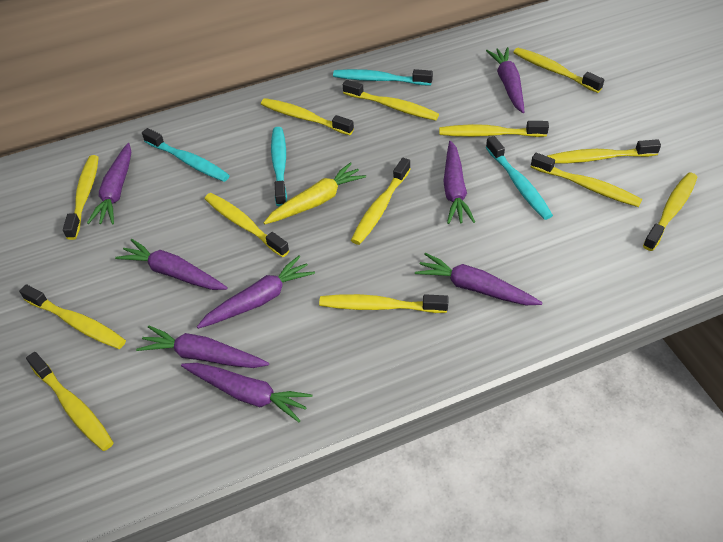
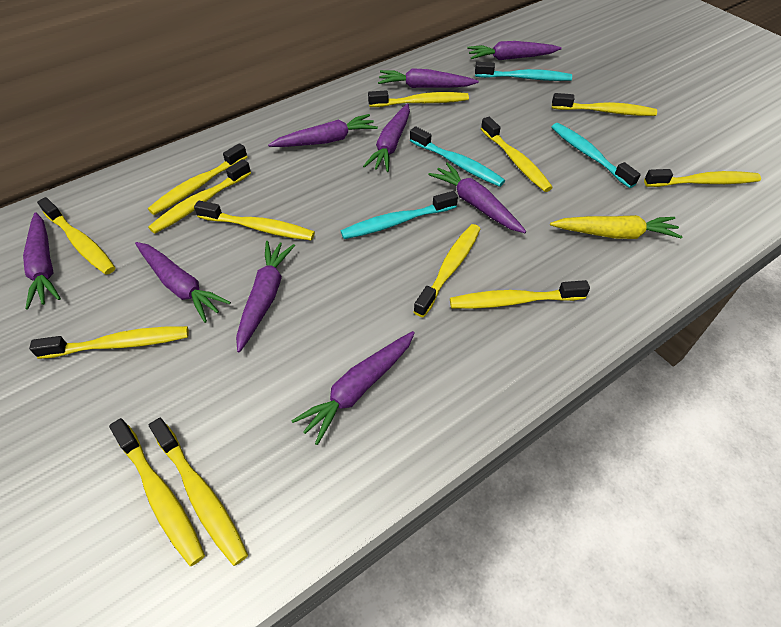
purple carrot: 8 -> 9

